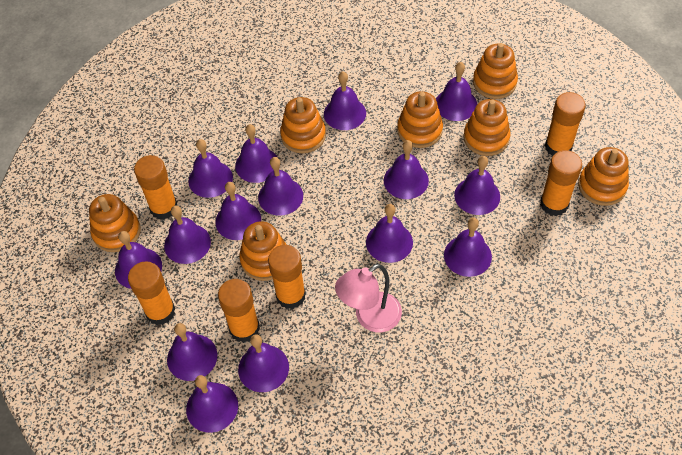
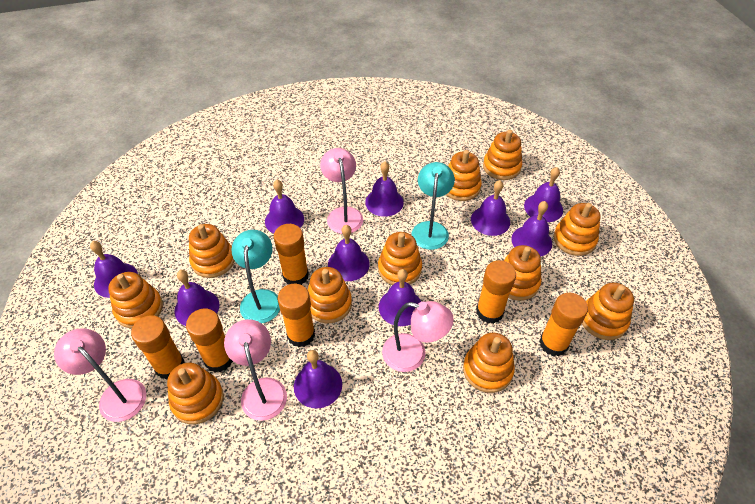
orange stacking toy: 7 -> 11
pink lamp: 1 -> 4
purple bell: 15 -> 10
turquoise lamp: 0 -> 2

